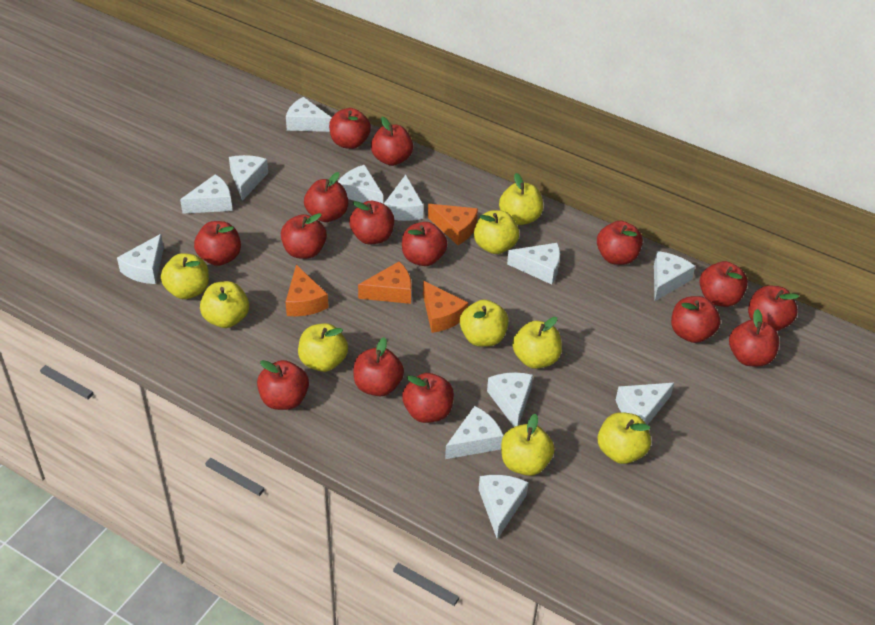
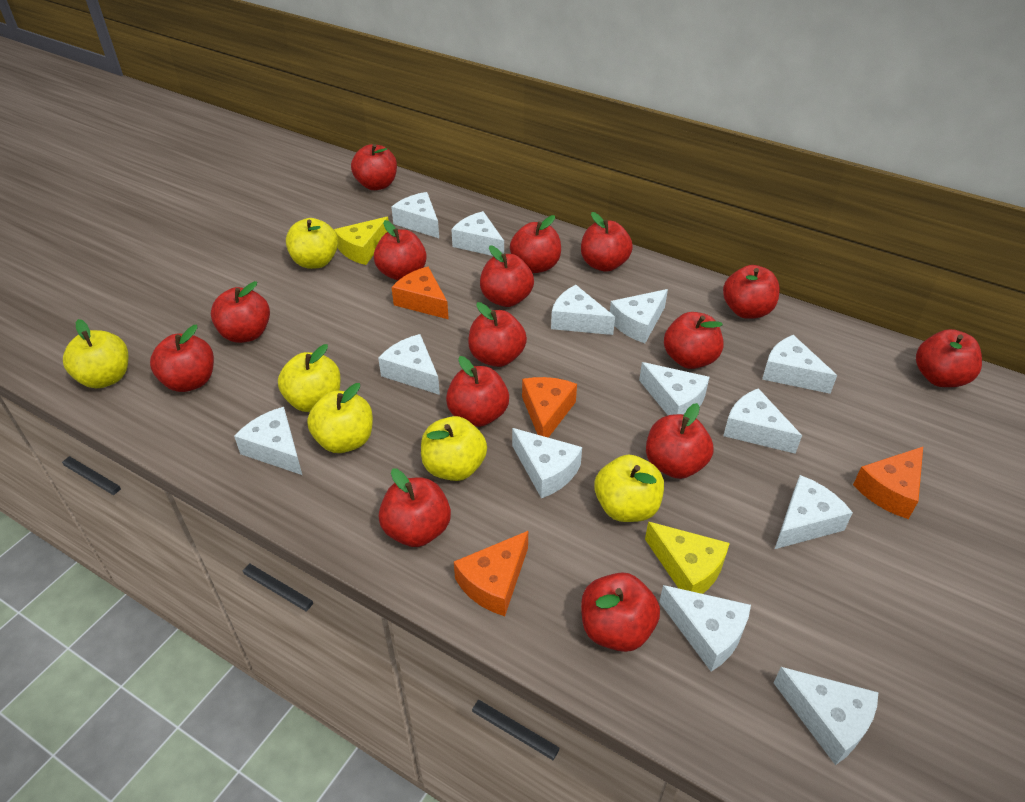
white cheese: 12 -> 13
yellow apple: 9 -> 6
yellow cheese: 0 -> 2

